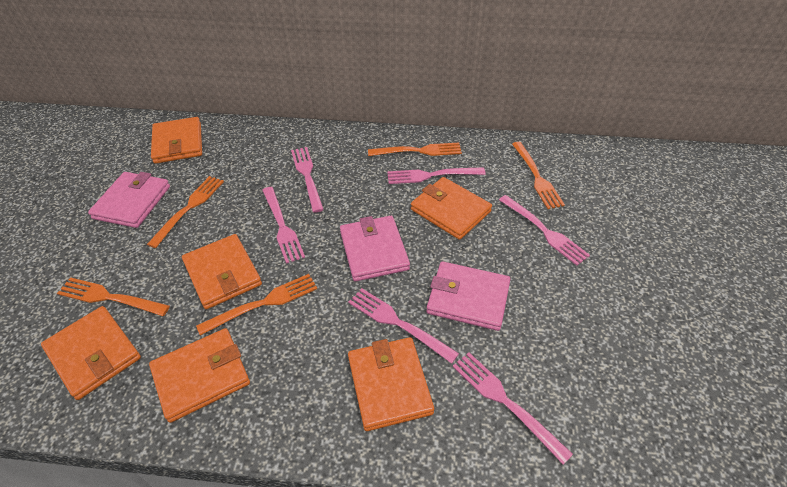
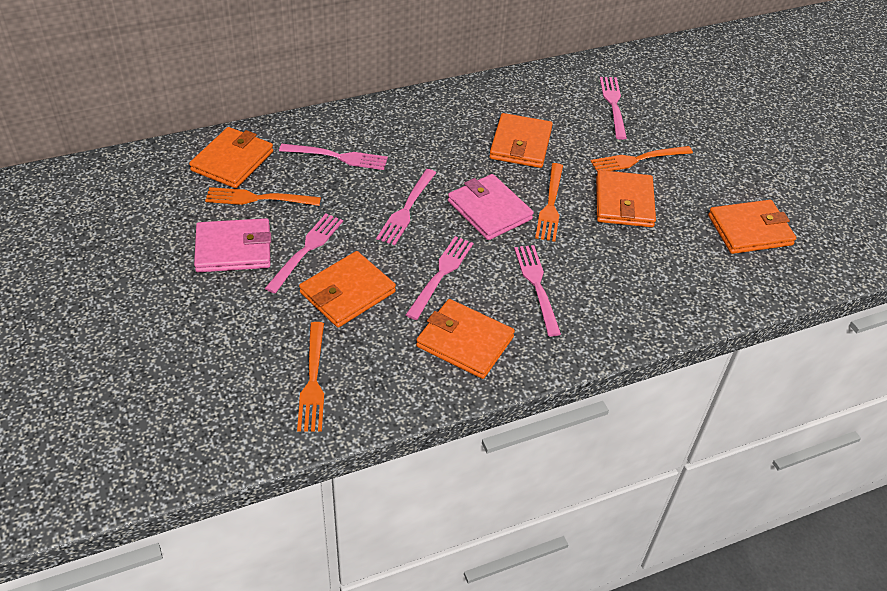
orange fork: 5 -> 4
pink wallet: 3 -> 2

